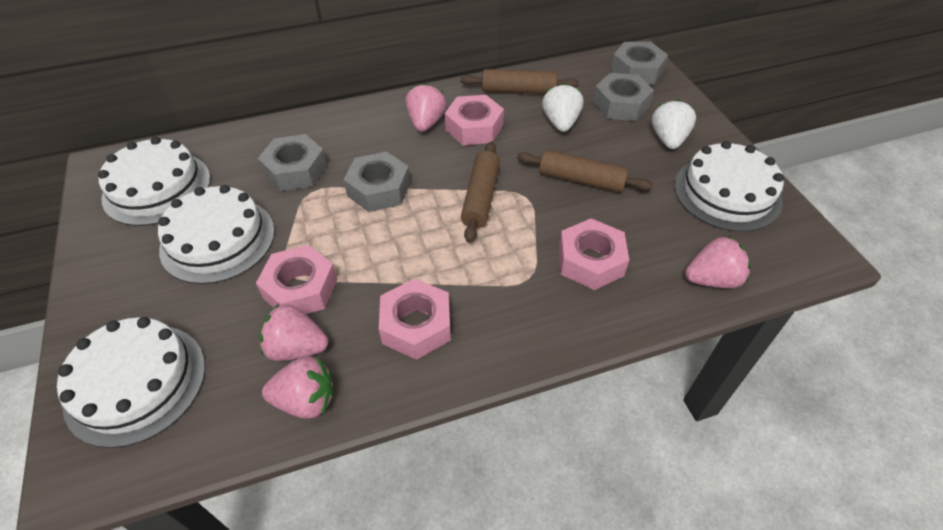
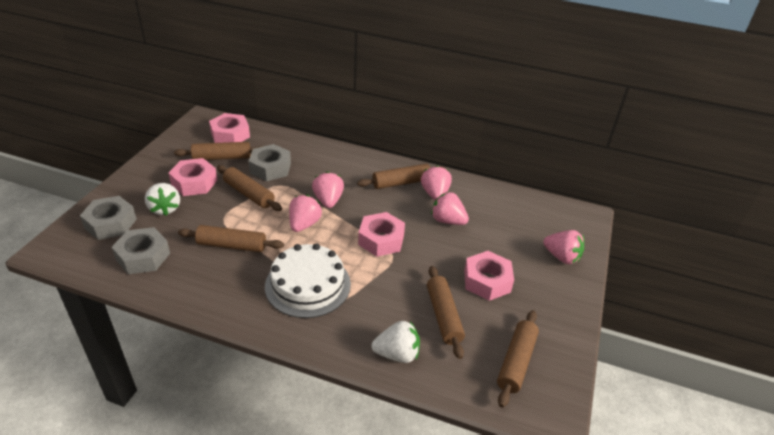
brown rolling pin: 3 -> 6
grey nut: 4 -> 3
pink strawberry: 4 -> 5
white cake: 4 -> 1

